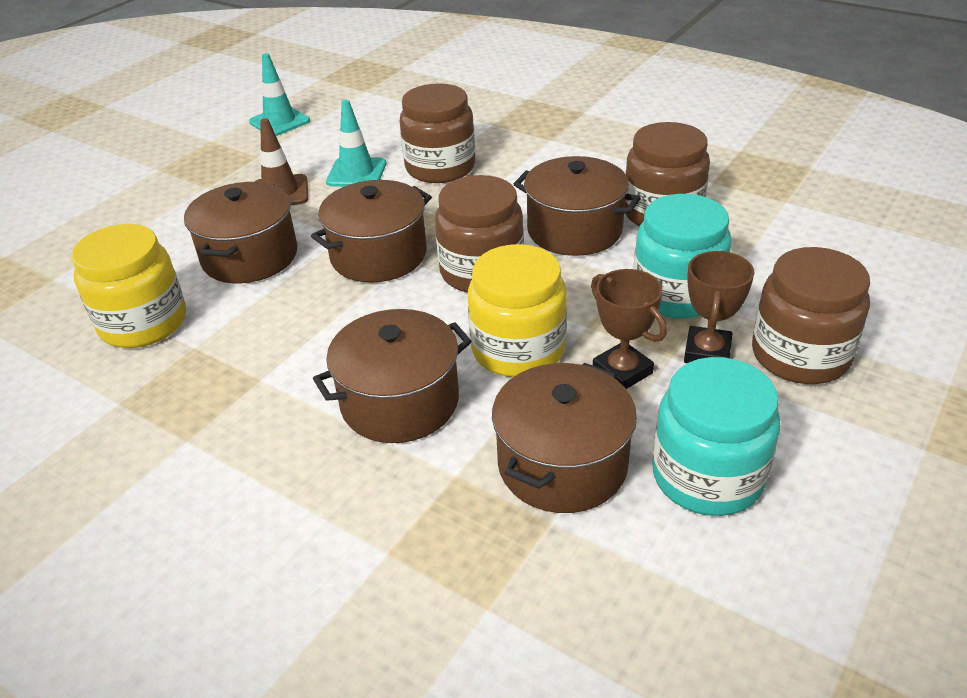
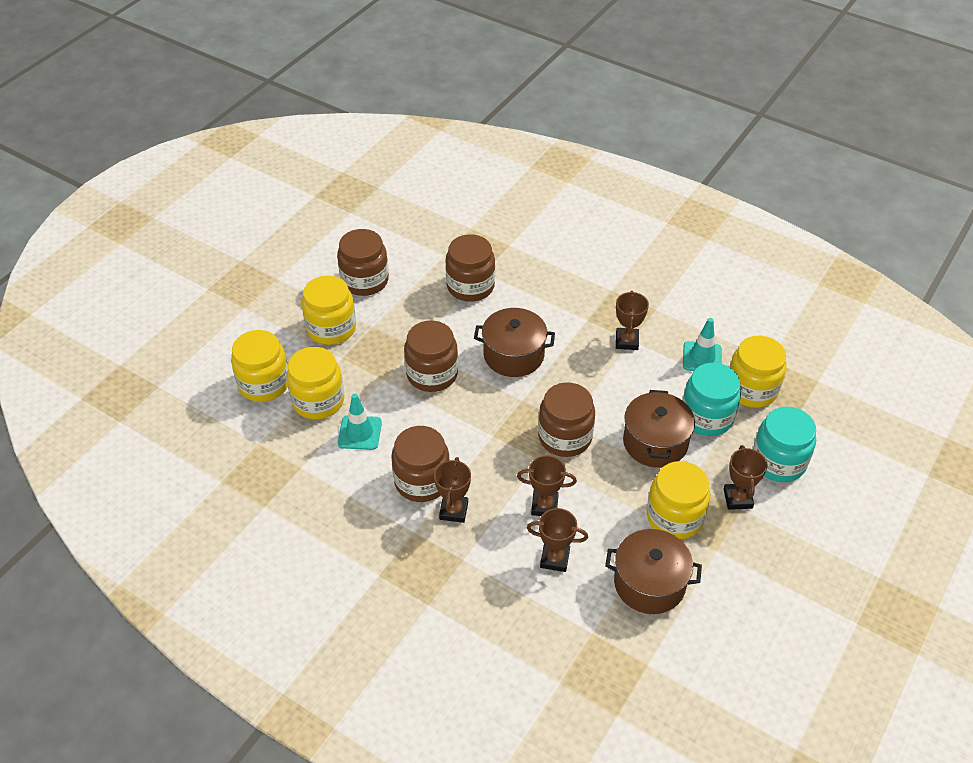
brown jar: 4 -> 5
brown pot: 5 -> 3
brown traffic cone: 1 -> 0
brown trophy: 2 -> 5
yellow jar: 2 -> 5

